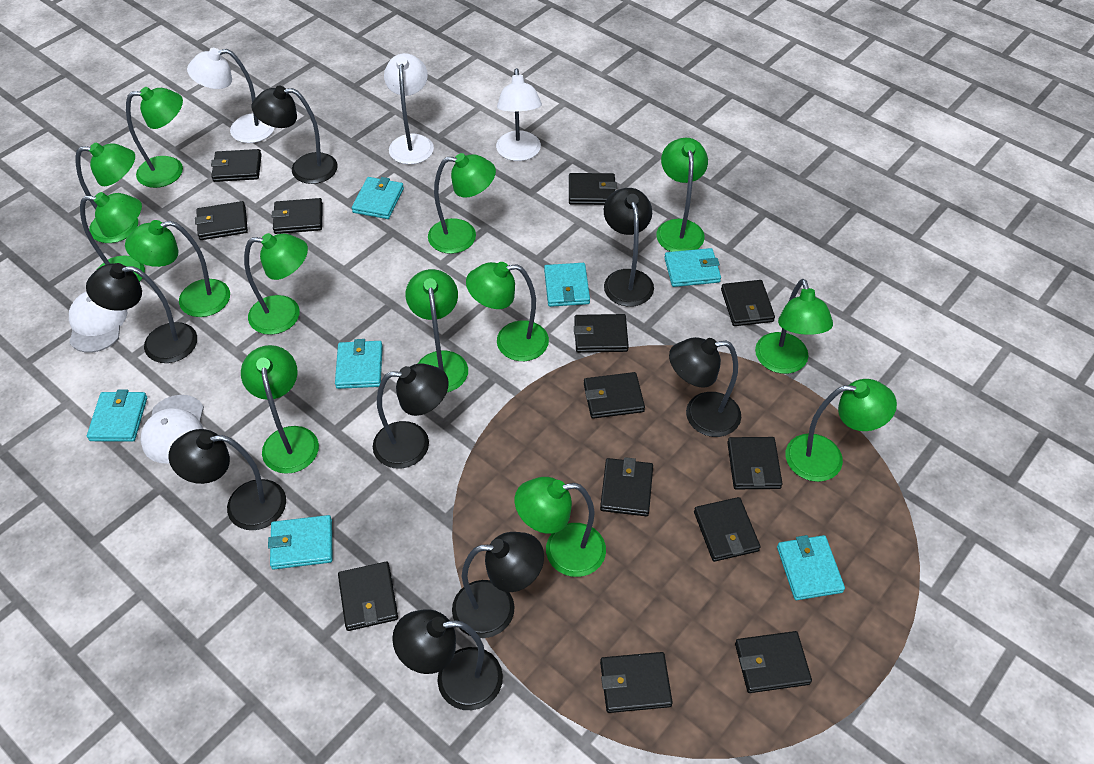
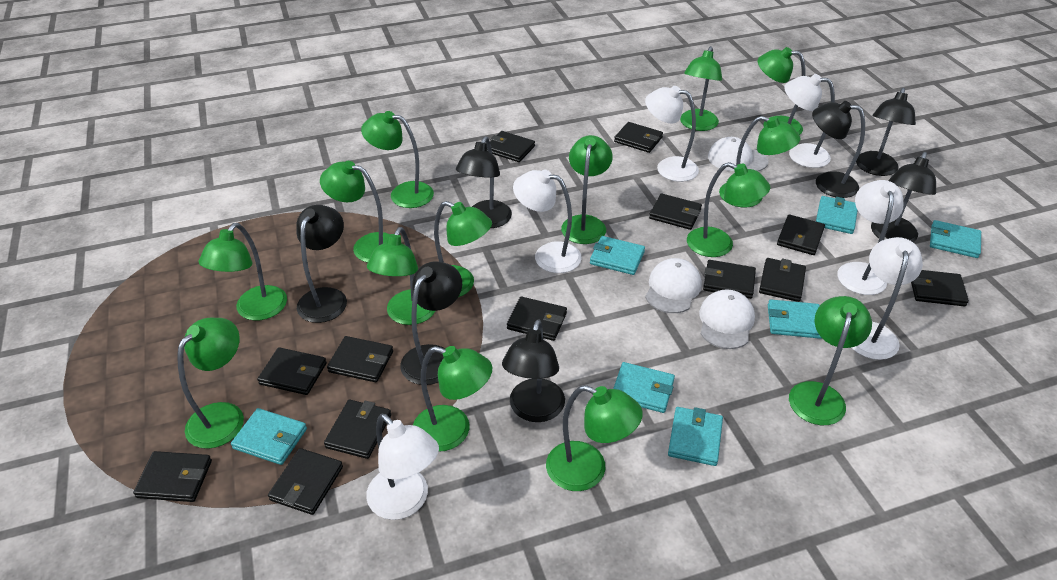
black lamp: 8 -> 7
green lamp: 13 -> 14
white cap: 2 -> 3
white lamp: 3 -> 6

